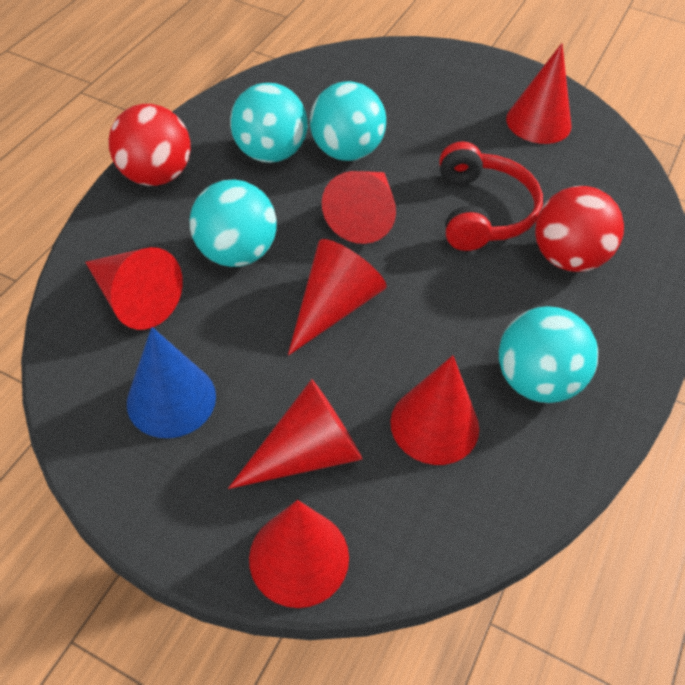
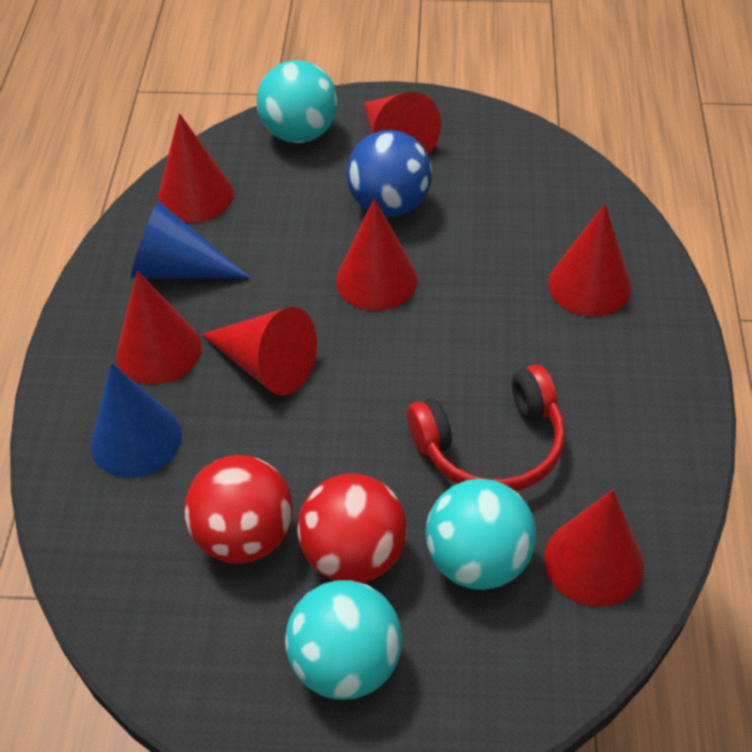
blue ball: 0 -> 1
blue cone: 1 -> 2
turquoise ball: 4 -> 3

